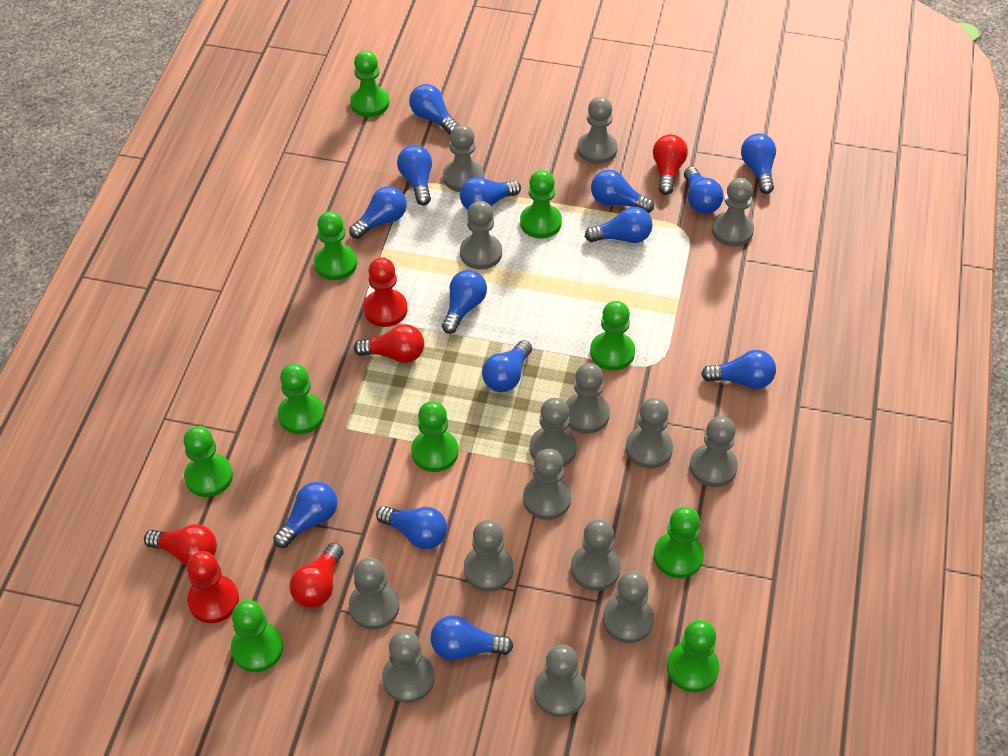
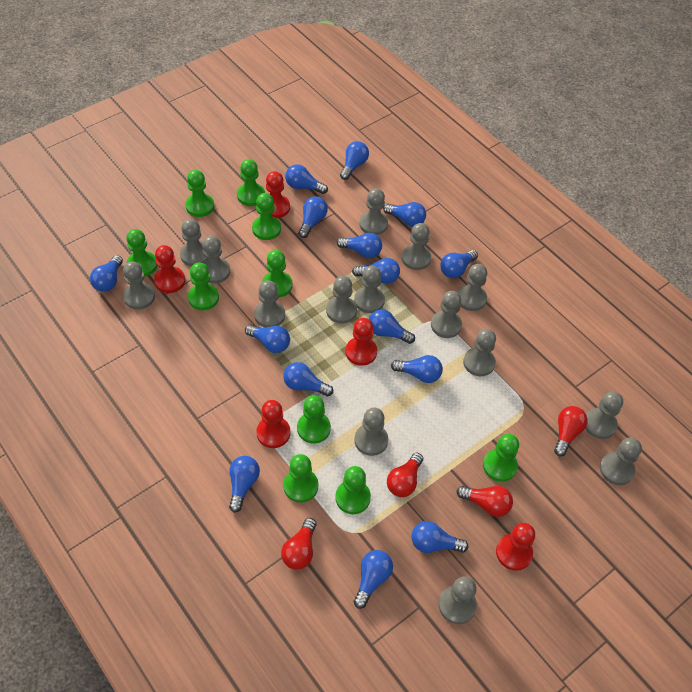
blue light bulb: 14 -> 15
red pawn: 2 -> 5

